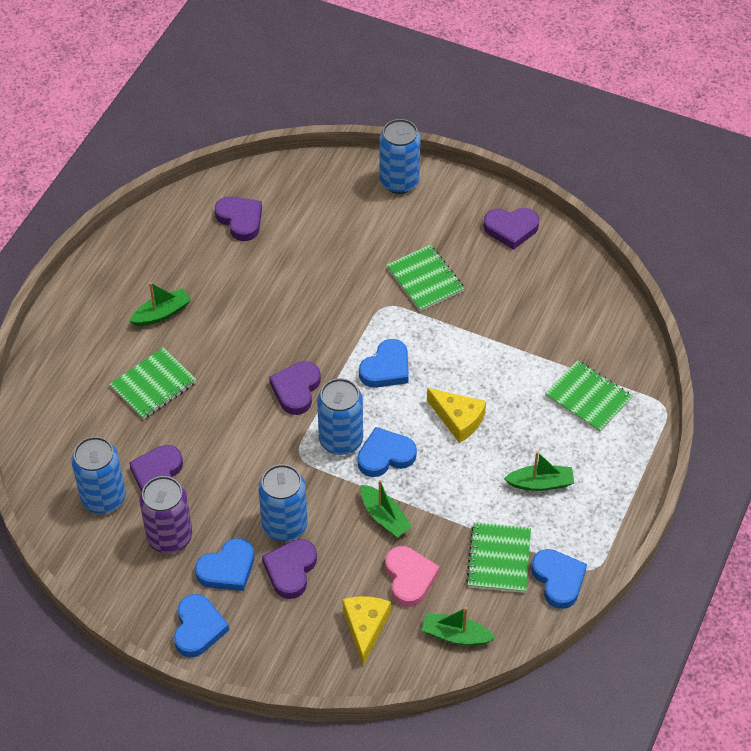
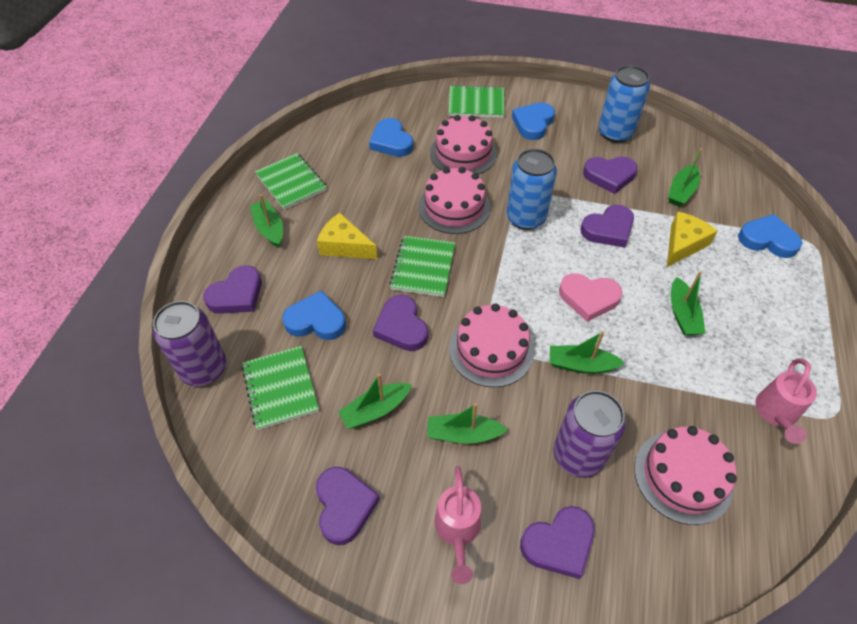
blue can: 4 -> 2
blue heart: 5 -> 4
green boat: 4 -> 6
pink cake: 0 -> 4
pink watering can: 0 -> 2
purple can: 1 -> 2
purple heart: 5 -> 6

